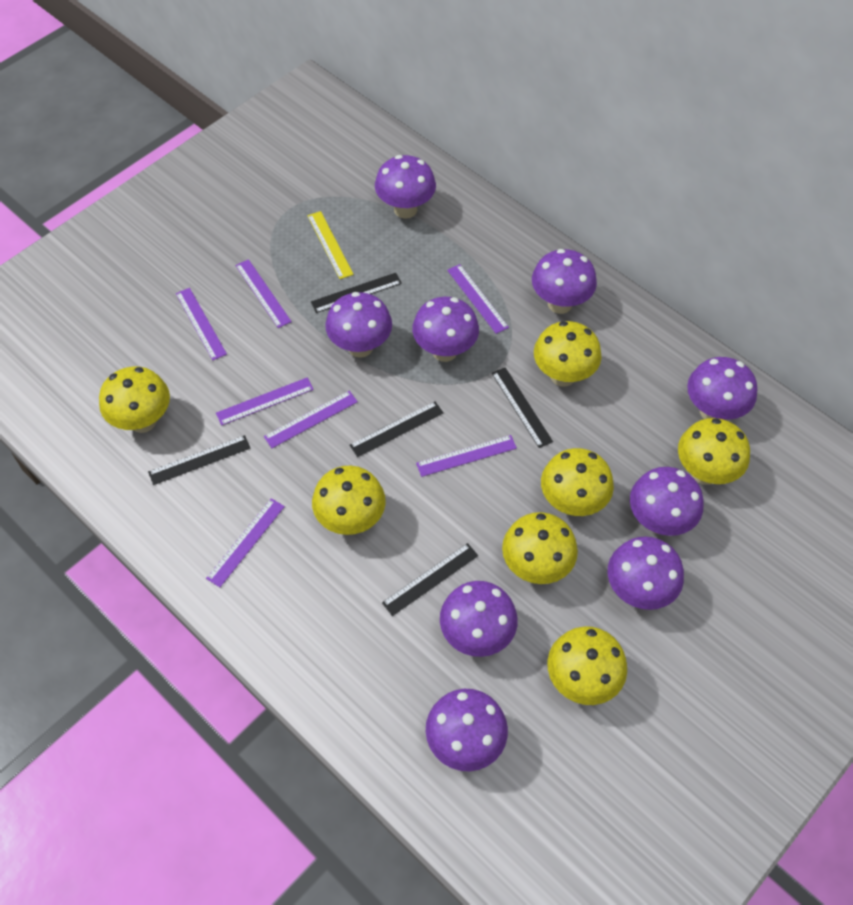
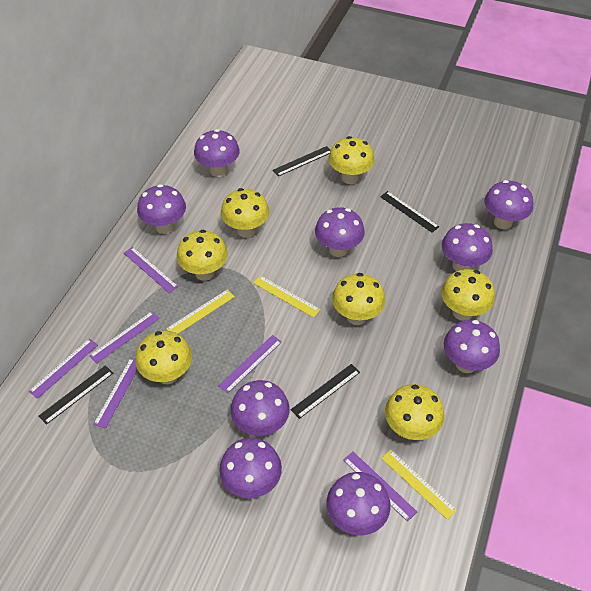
black ruler: 5 -> 4
purple ruler: 7 -> 6
yellow ruler: 1 -> 3

